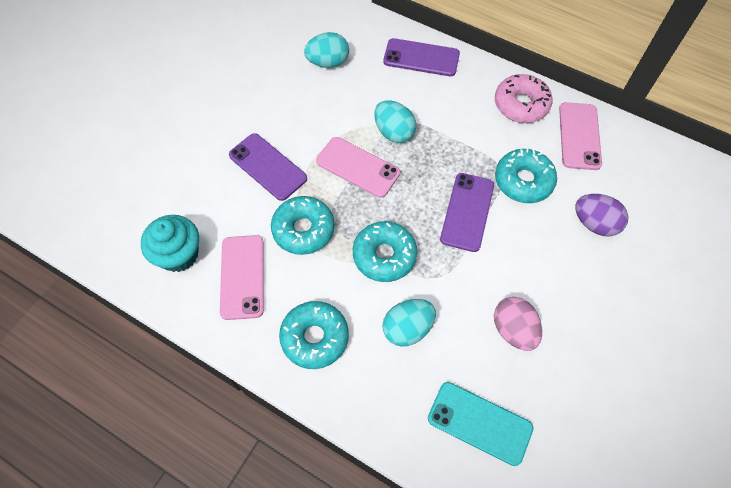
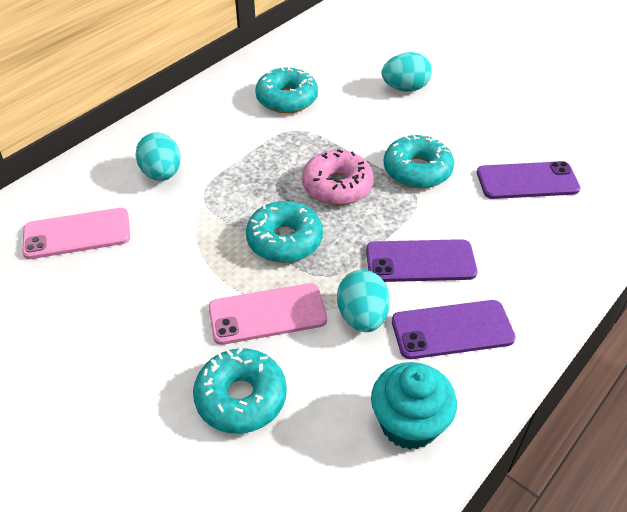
pink egg: 1 -> 0
pink phone: 3 -> 2
purple egg: 1 -> 0
turquoise phone: 1 -> 0

